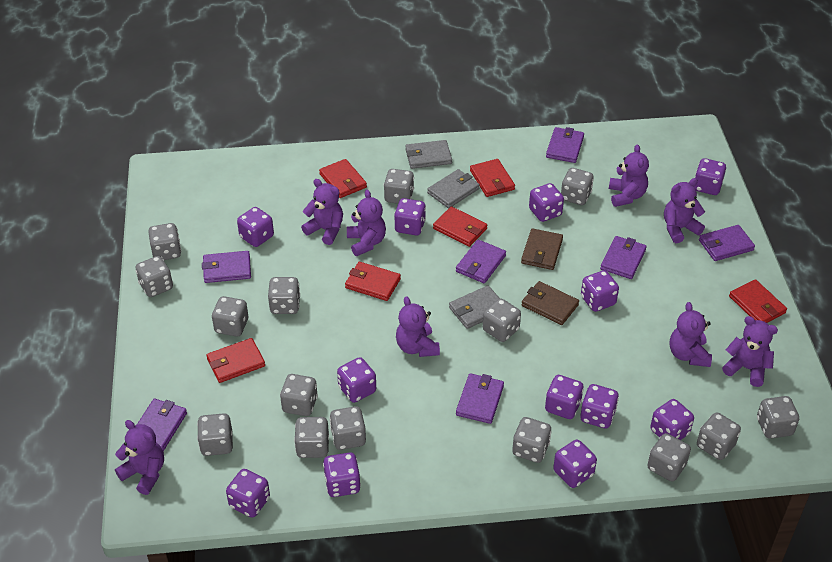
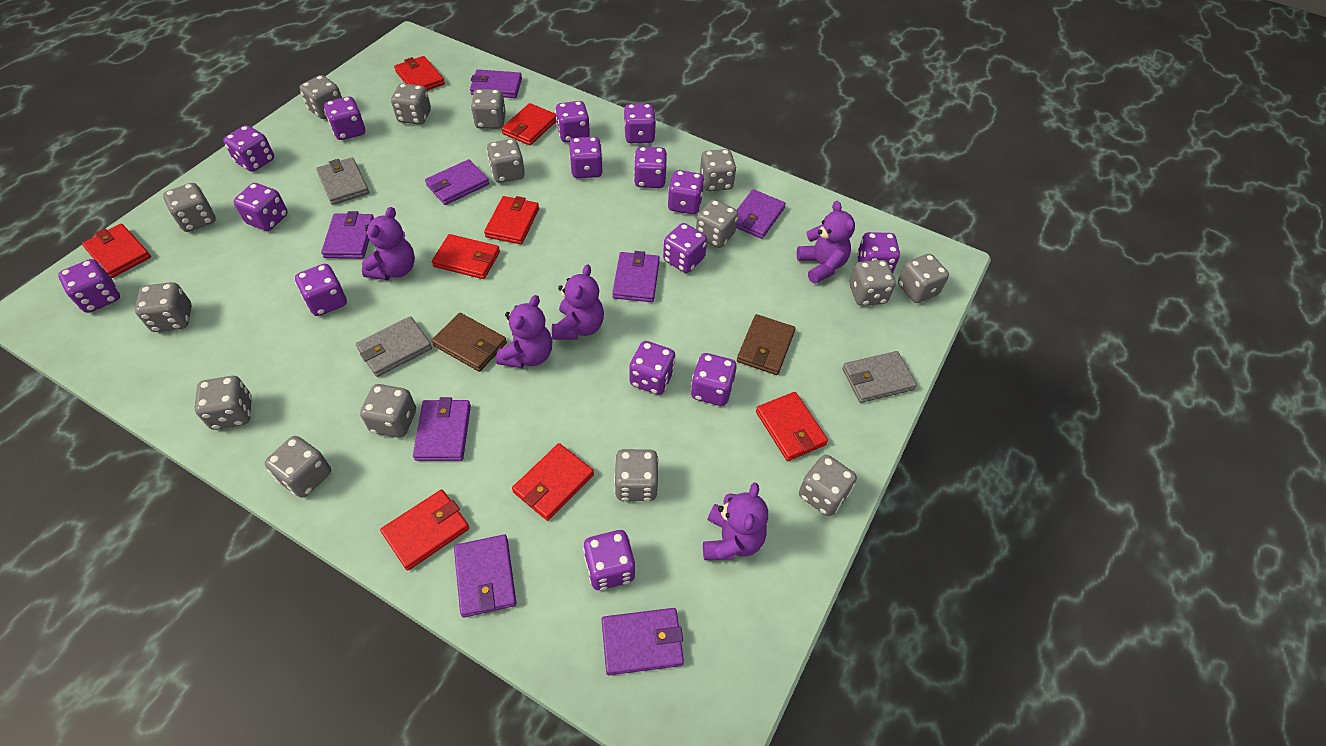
purple dice: 12 -> 15
purple teddy bear: 8 -> 5
purple wallet: 7 -> 8
red wallet: 6 -> 8

